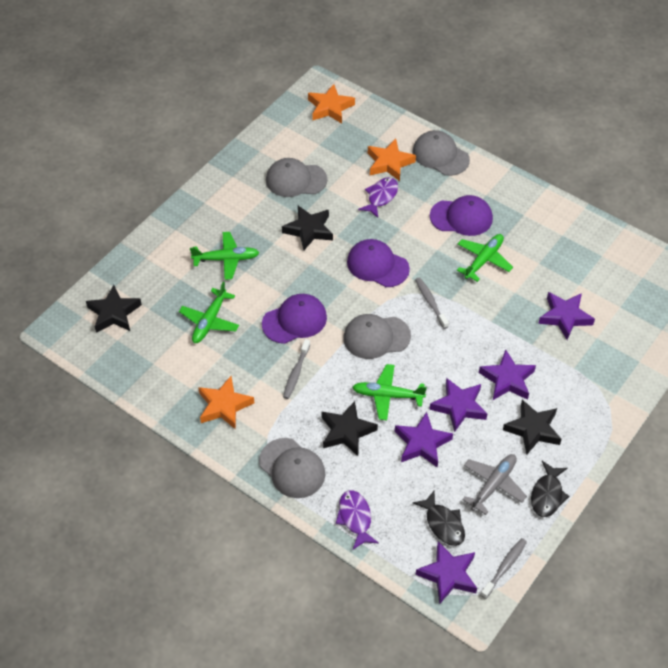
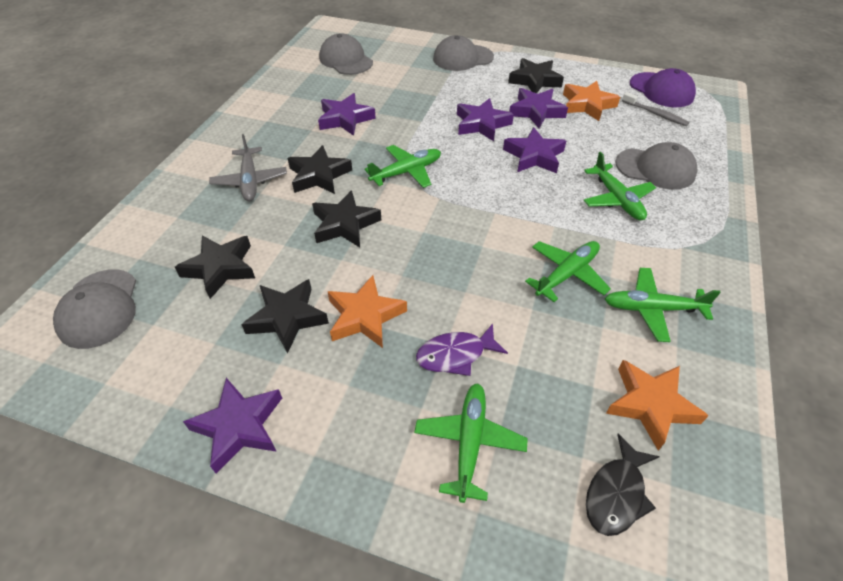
black fish: 2 -> 1
black star: 4 -> 5
green plane: 4 -> 5
grey toothbrush: 3 -> 1
purple cap: 3 -> 1
purple fish: 2 -> 1

